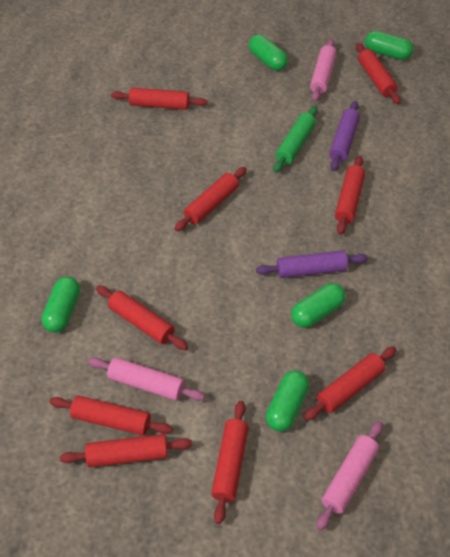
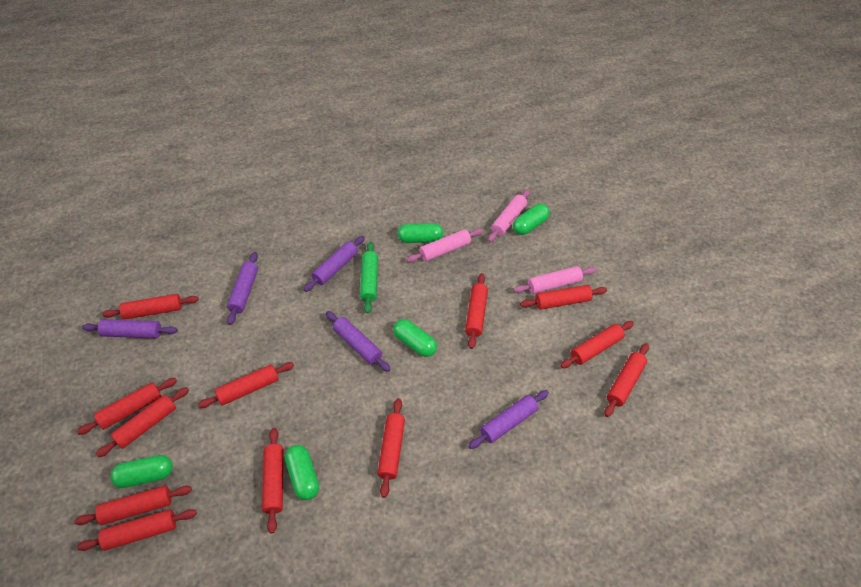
purple rolling pin: 2 -> 5
red rolling pin: 9 -> 12

